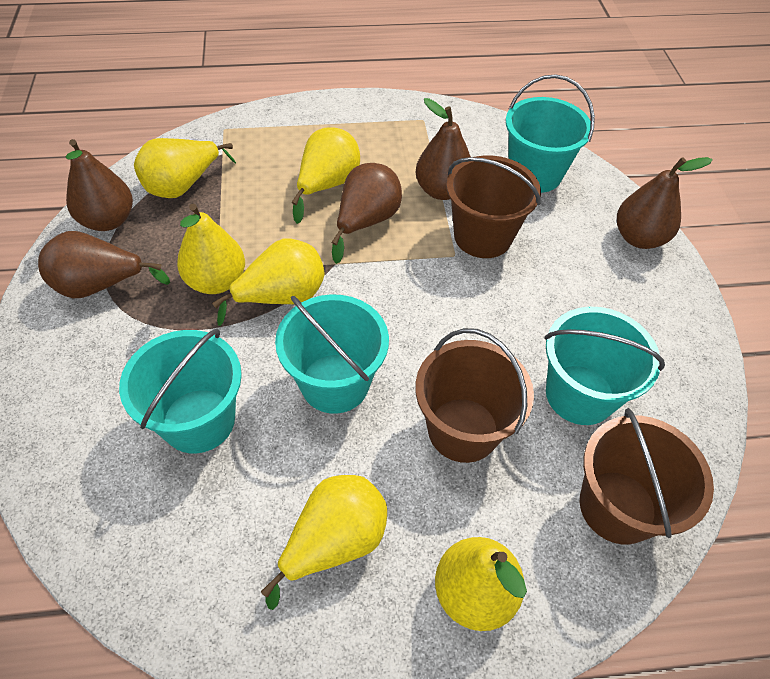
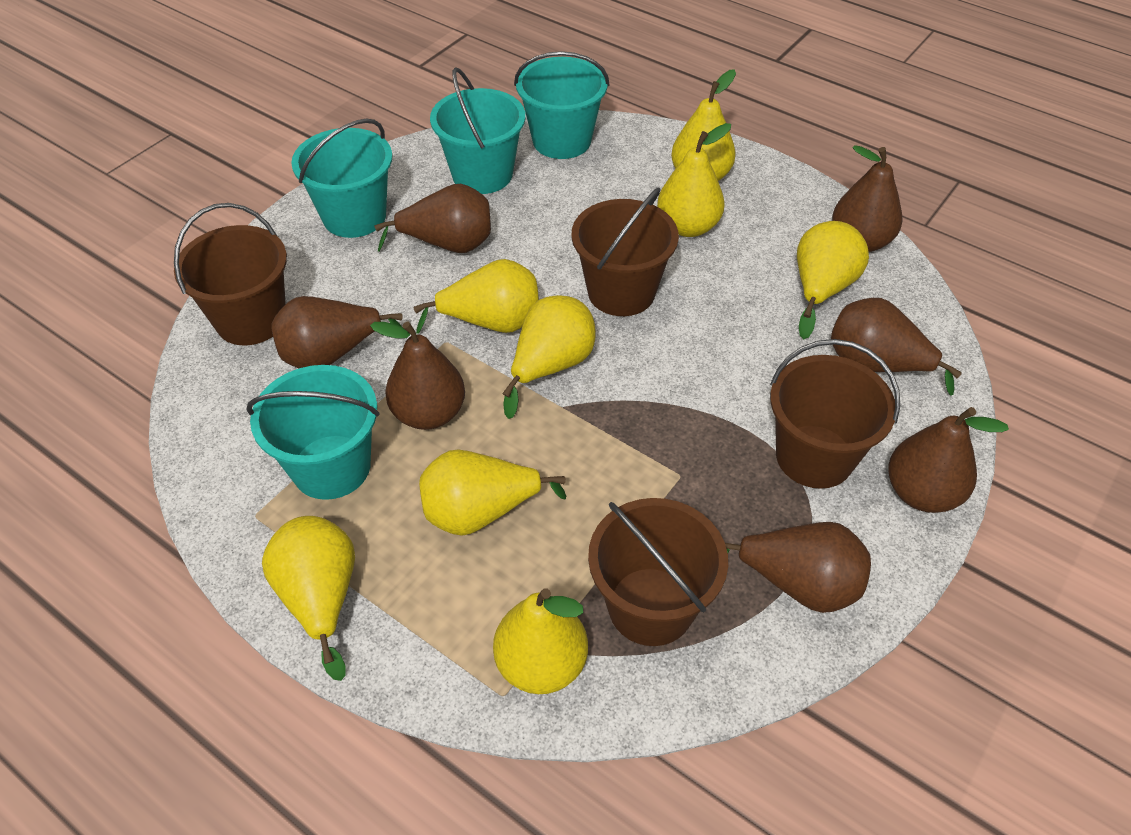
brown bucket: 3 -> 4
brown pear: 5 -> 7
yellow pear: 6 -> 8

